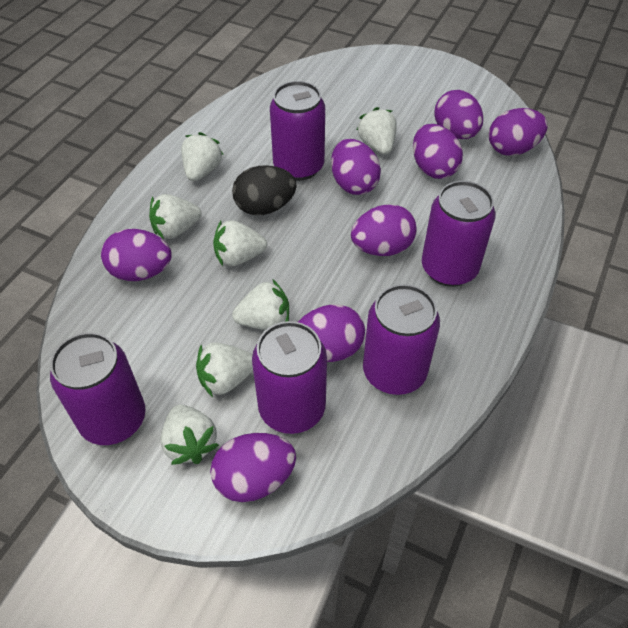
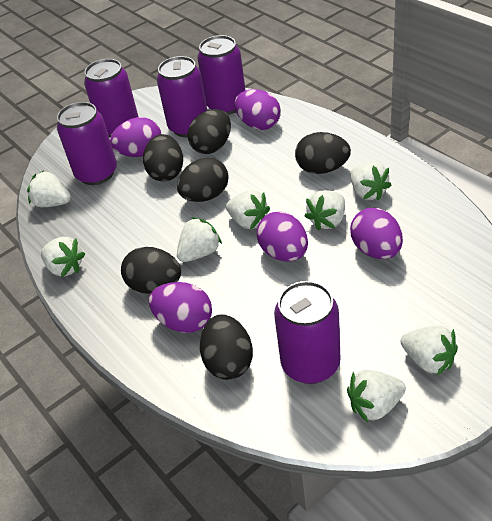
black egg: 1 -> 6
purple egg: 8 -> 5
white strawberry: 7 -> 8

